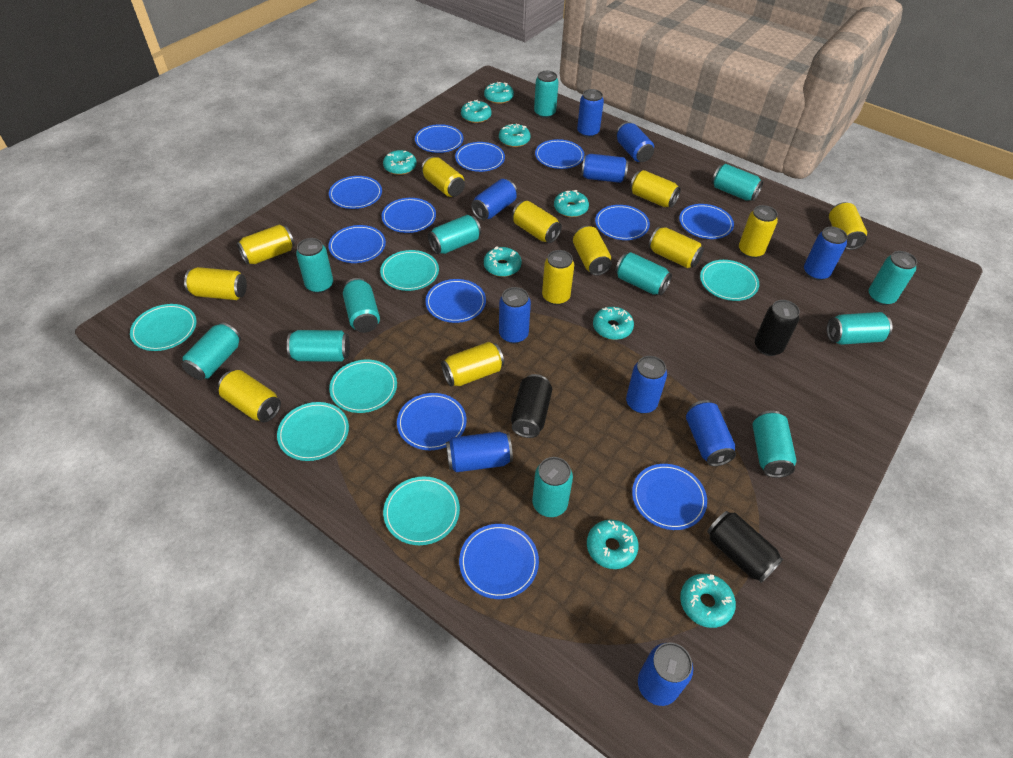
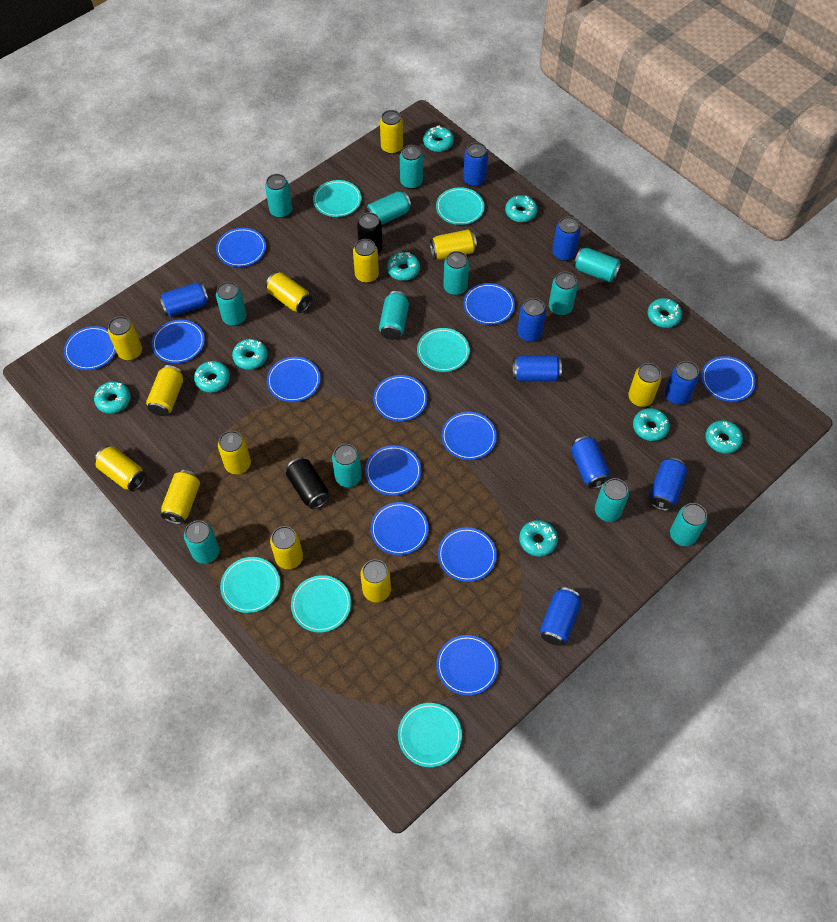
black can: 3 -> 2
blue can: 10 -> 9
turquoise donut: 9 -> 10

